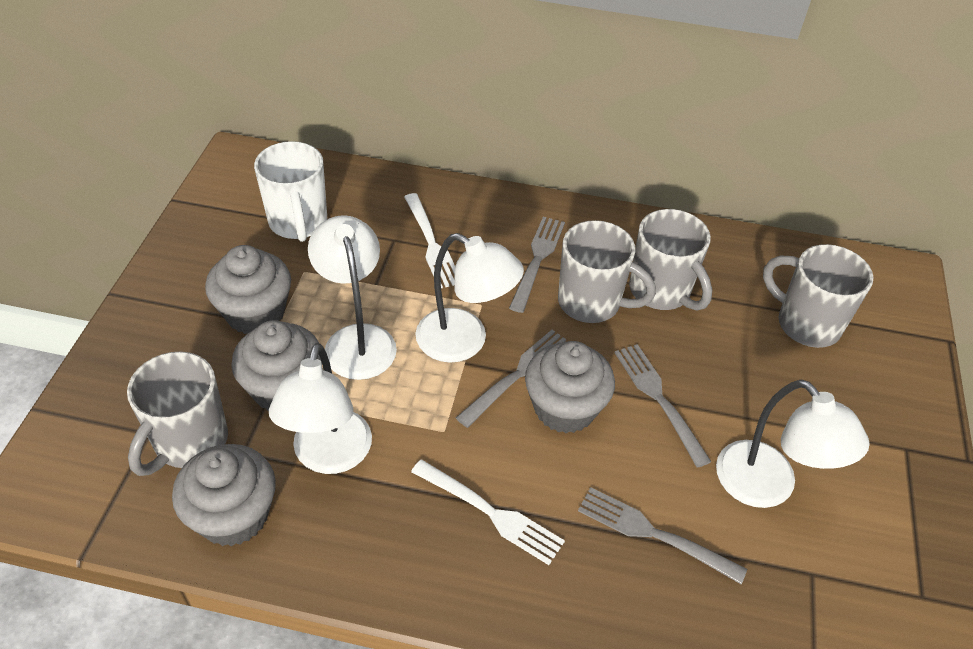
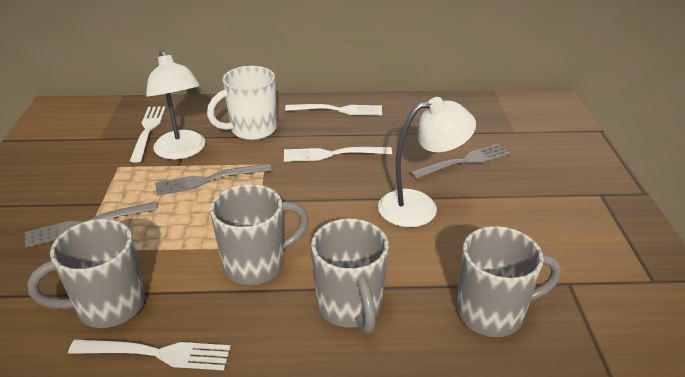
grey cupcake: 4 -> 0
grey fork: 4 -> 3
white fork: 2 -> 4
white lamp: 4 -> 2

